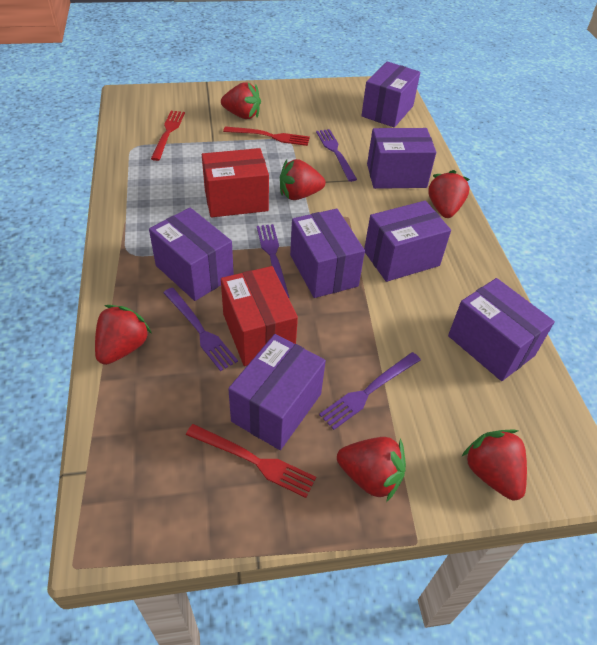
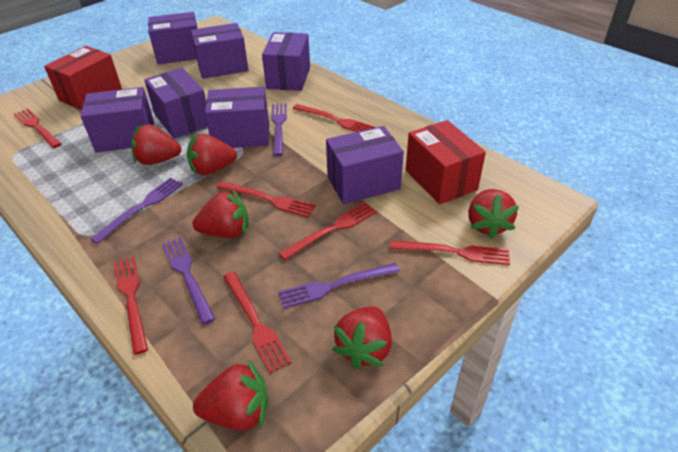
red fork: 3 -> 7

